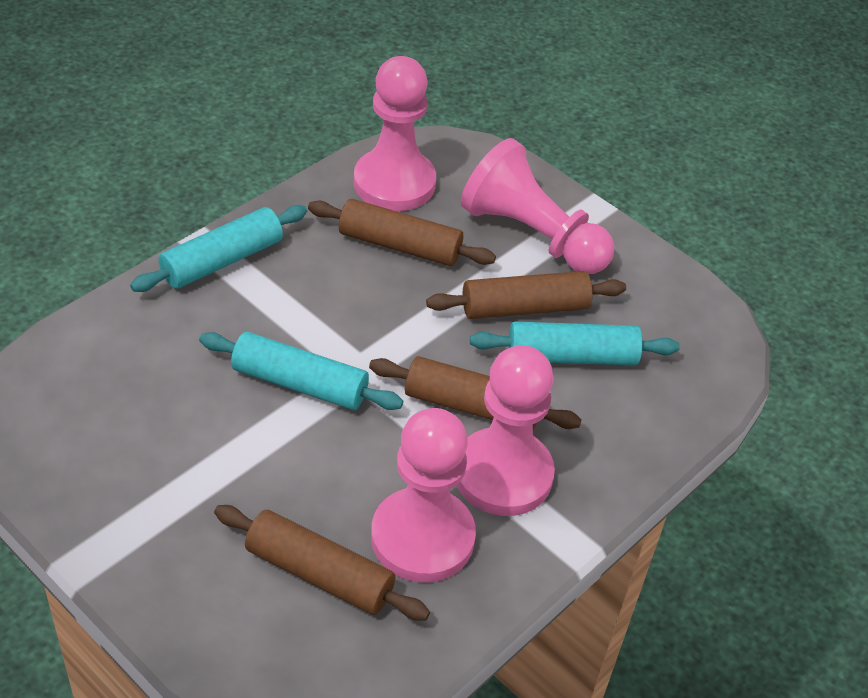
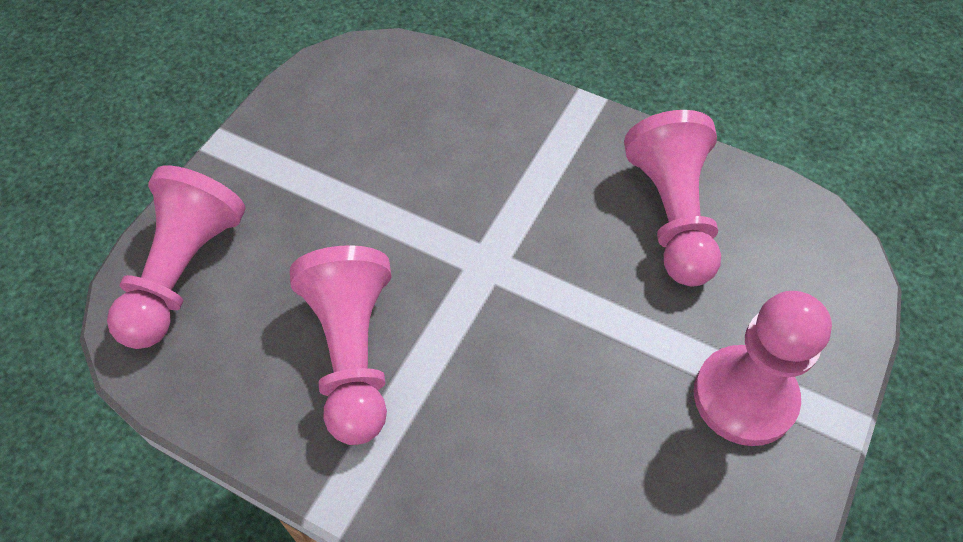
brown rolling pin: 4 -> 0
turquoise rolling pin: 3 -> 0

